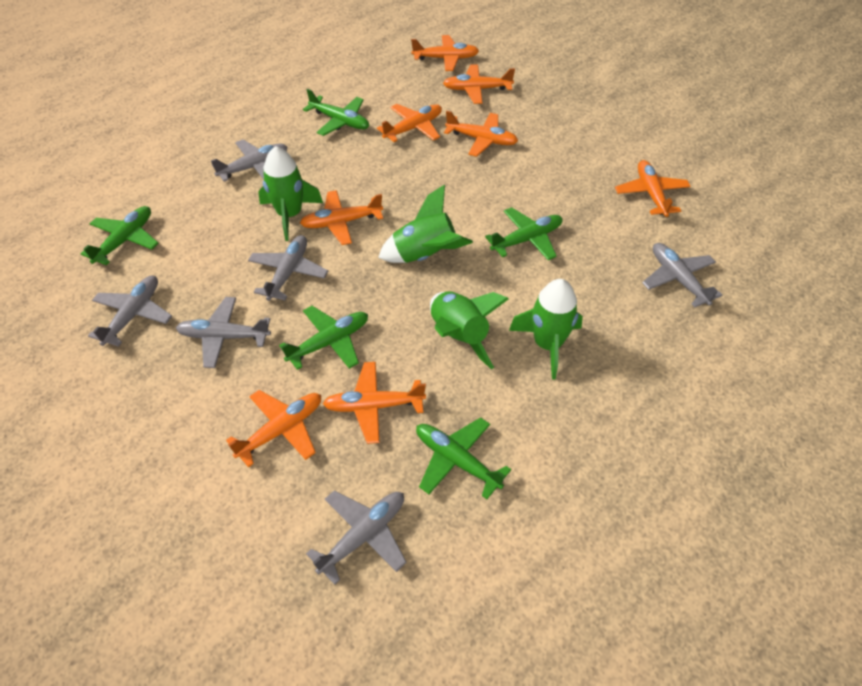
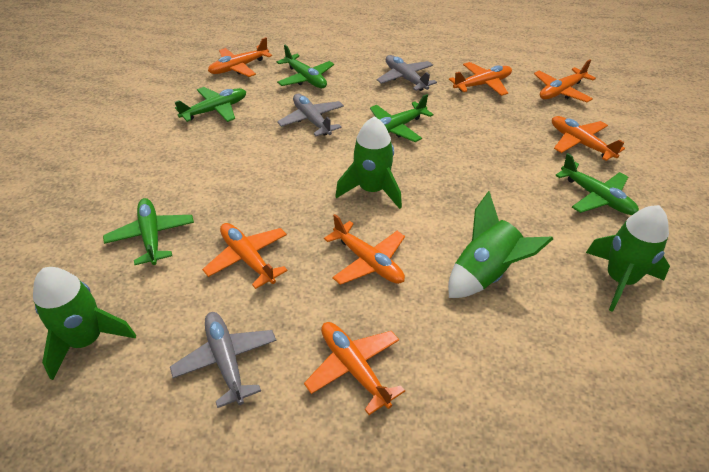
grey plane: 6 -> 3
orange plane: 8 -> 7

